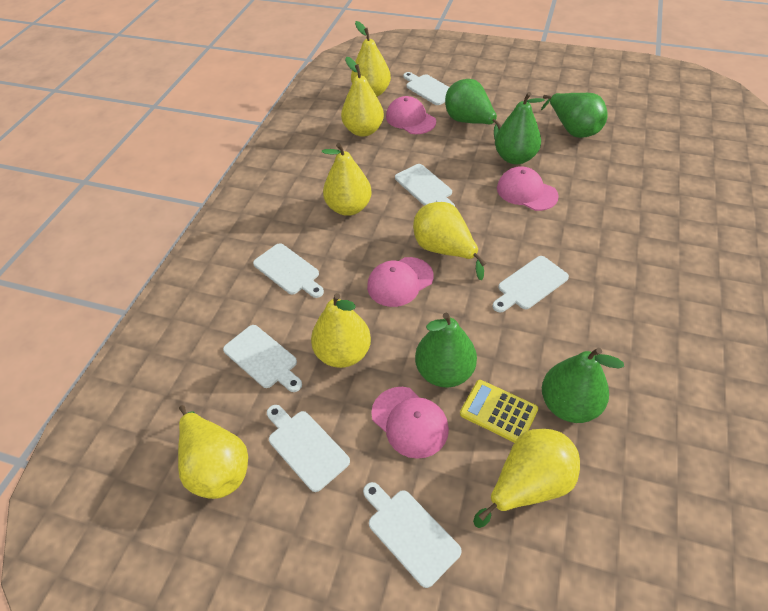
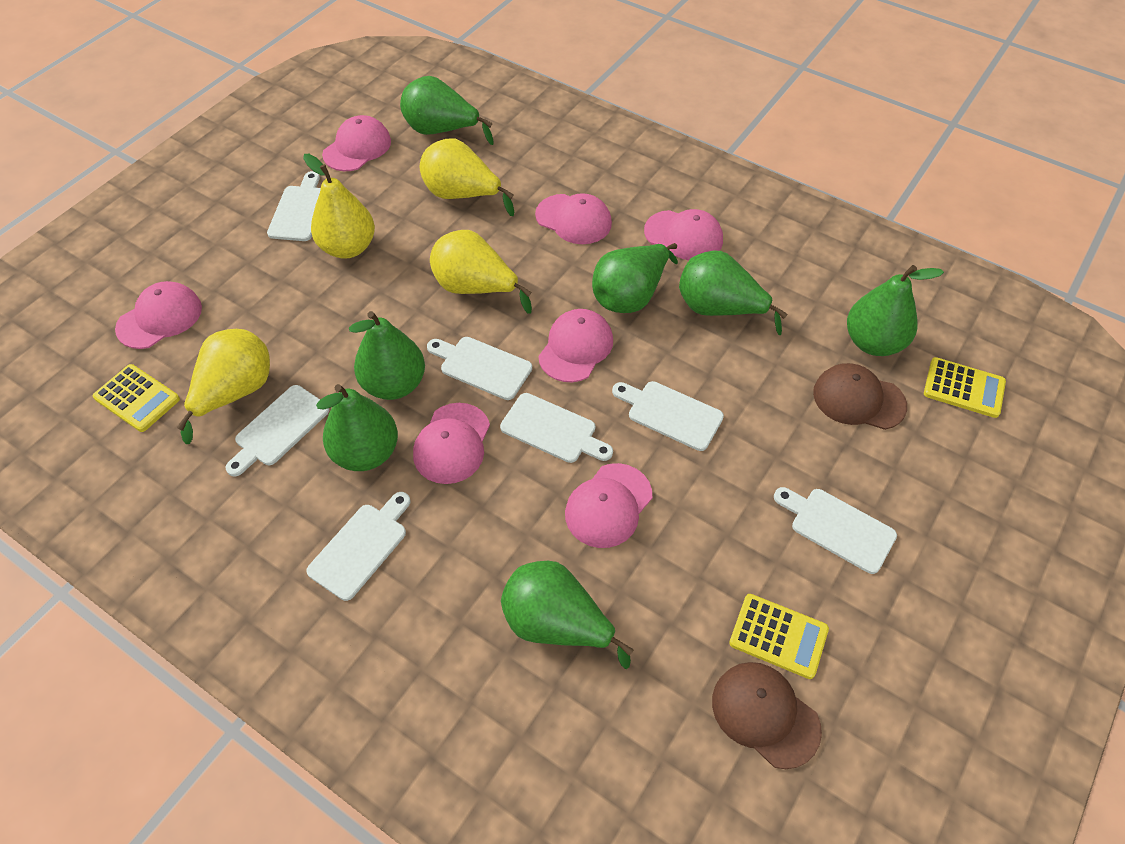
brown cap: 0 -> 2
green pear: 5 -> 7
pink cap: 4 -> 7
yellow calculator: 1 -> 3
yellow pear: 7 -> 4

